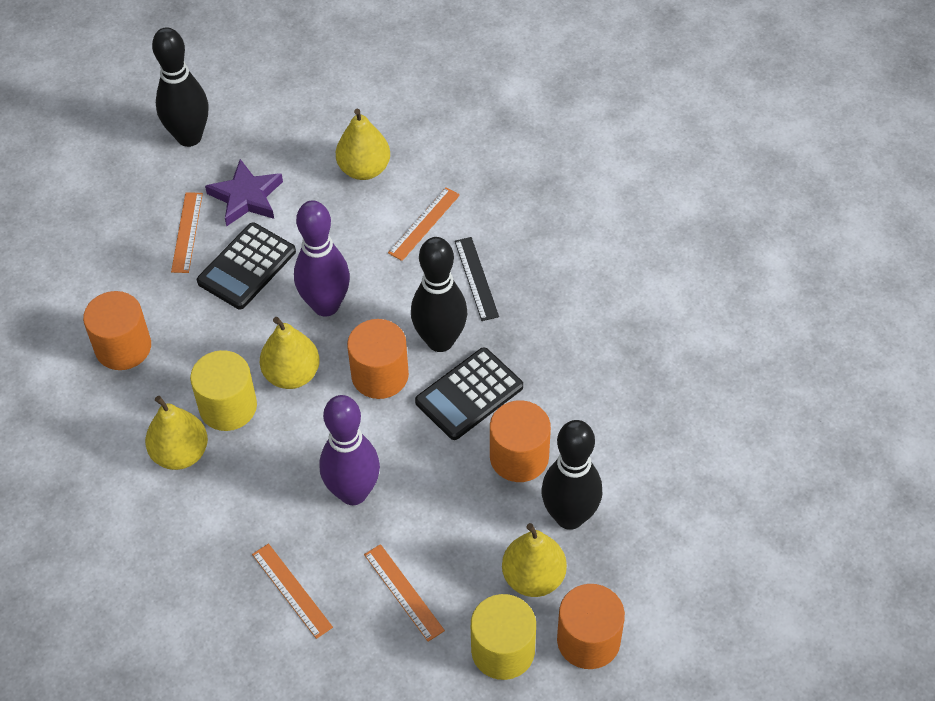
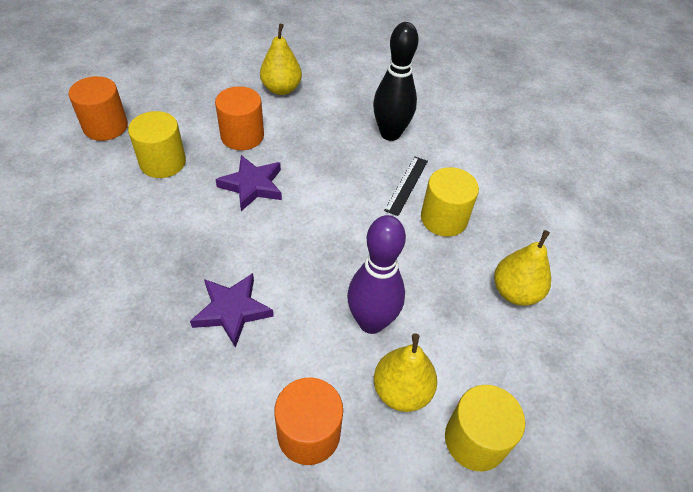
black bowling pin: 3 -> 1
black calculator: 2 -> 0
orange cylinder: 4 -> 3
orange ruler: 4 -> 0
purple bowling pin: 2 -> 1
purple star: 1 -> 2
yellow cylinder: 2 -> 3
yellow pear: 4 -> 3

